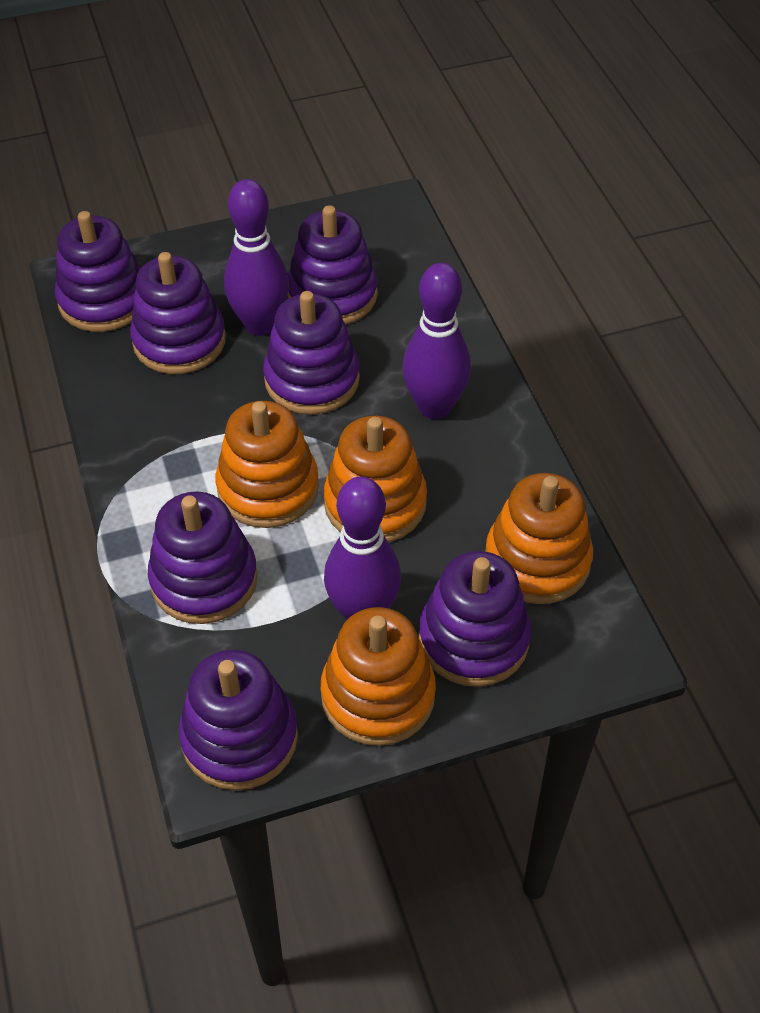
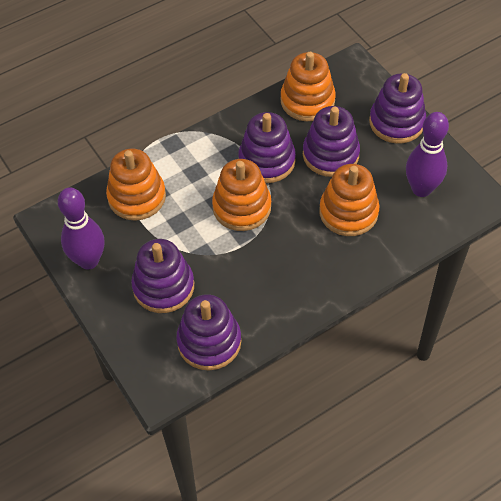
purple bowling pin: 3 -> 2
purple stacking toy: 7 -> 5

